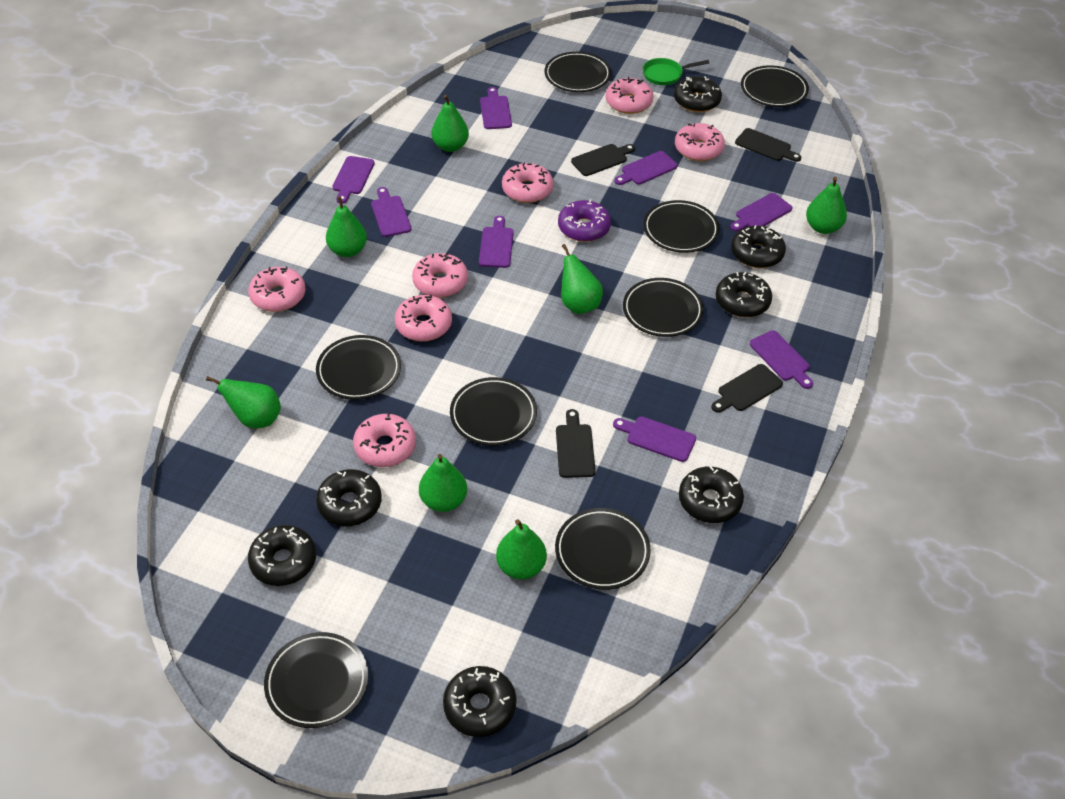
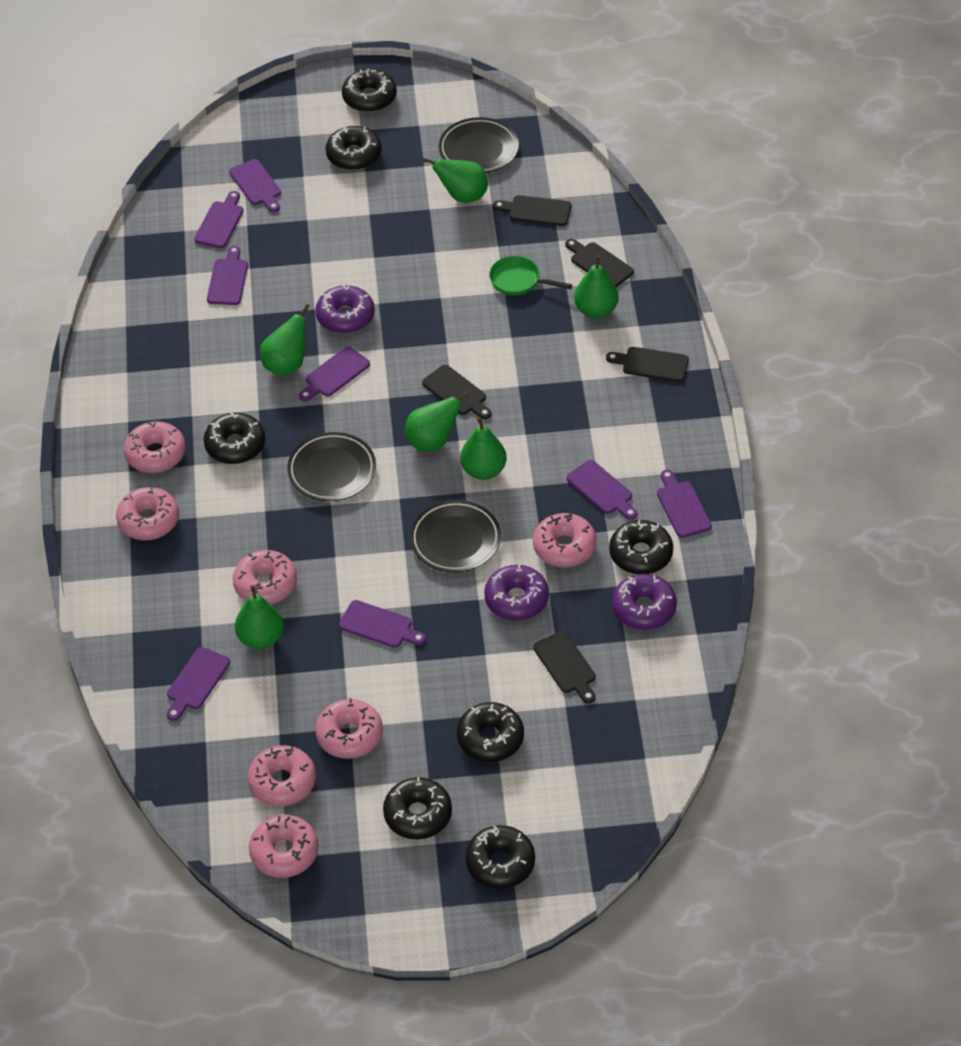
black cutting board: 4 -> 5
black plate: 8 -> 3
green pear: 7 -> 6
purple donut: 1 -> 3

